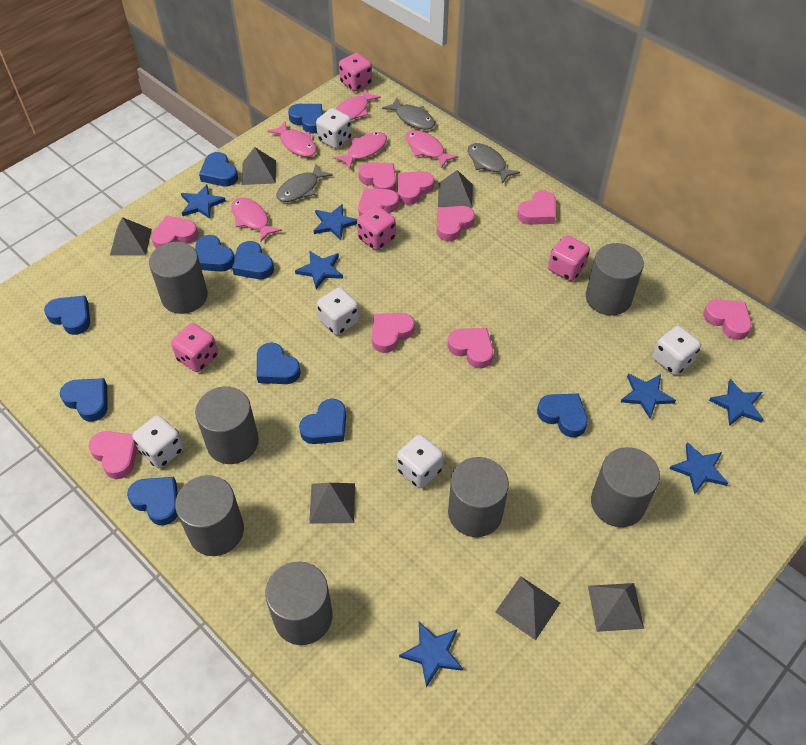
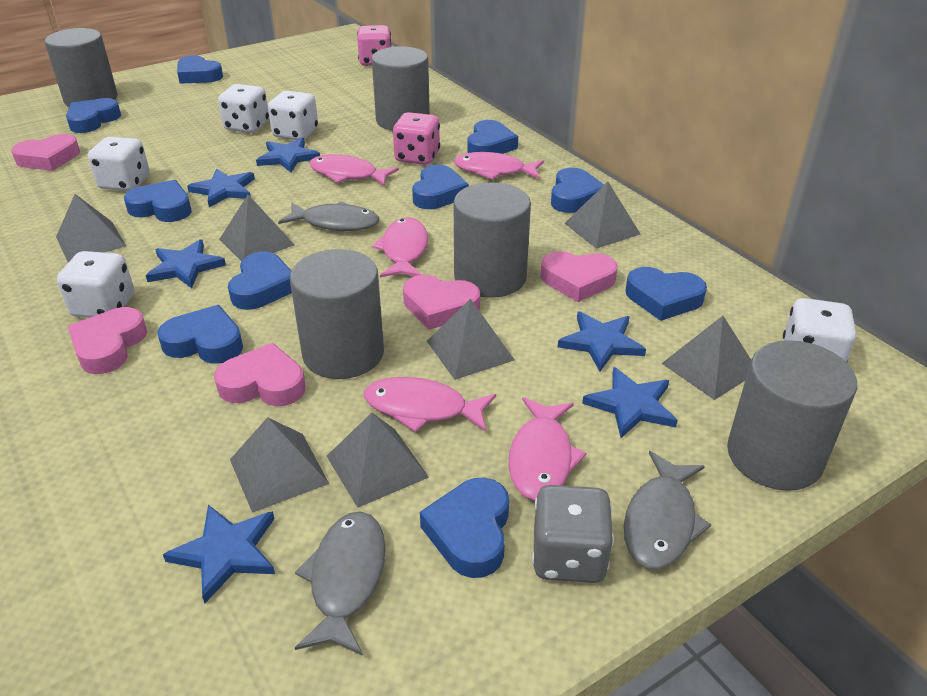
blue star: 7 -> 6
grey cylinder: 7 -> 5
grey dice: 0 -> 1
grey pyramid: 6 -> 7
pink dice: 4 -> 2
pink heart: 10 -> 5

